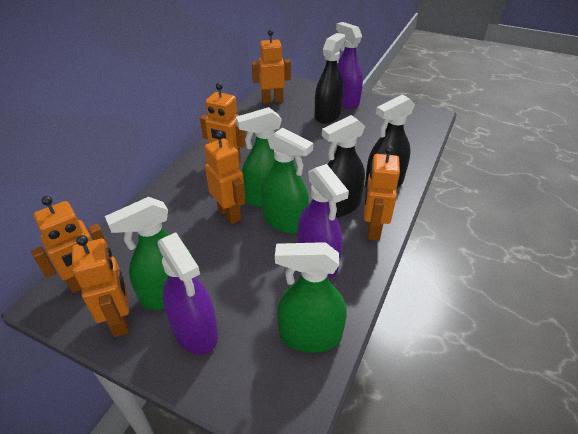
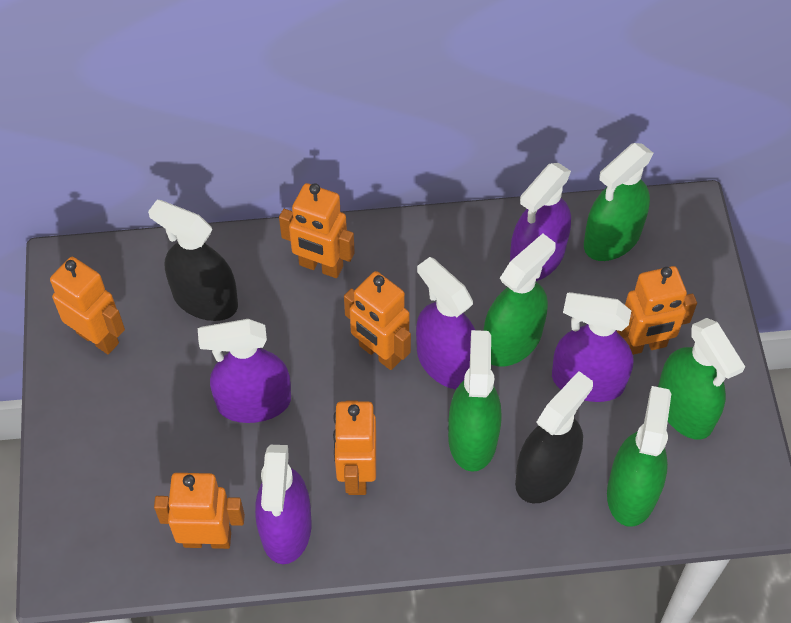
black spray bottle: 3 -> 2
green spray bottle: 4 -> 5
purple spray bottle: 3 -> 5

